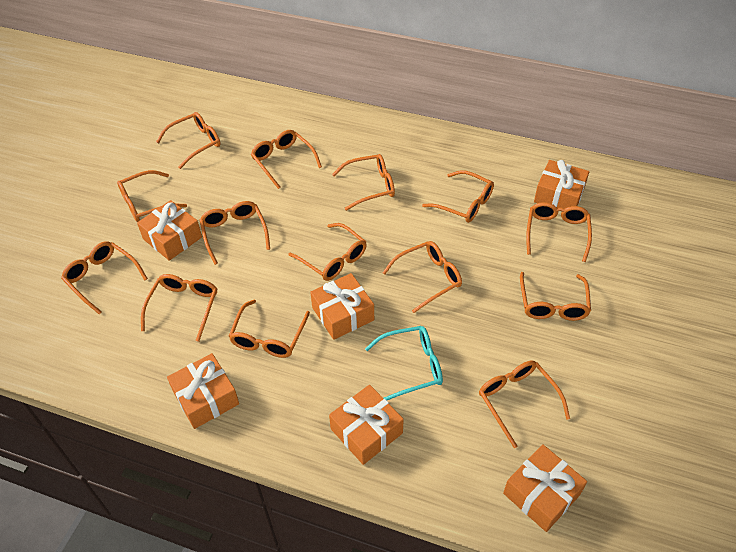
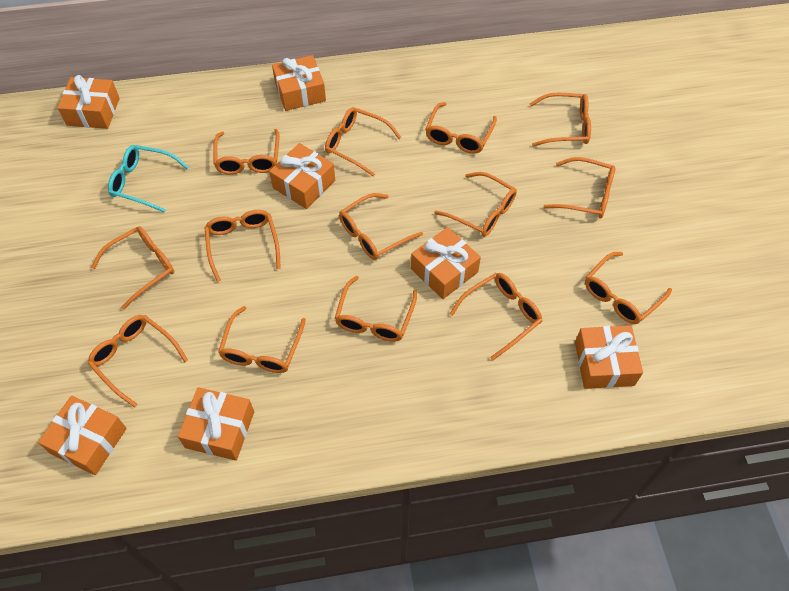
orange gift: 6 -> 7

